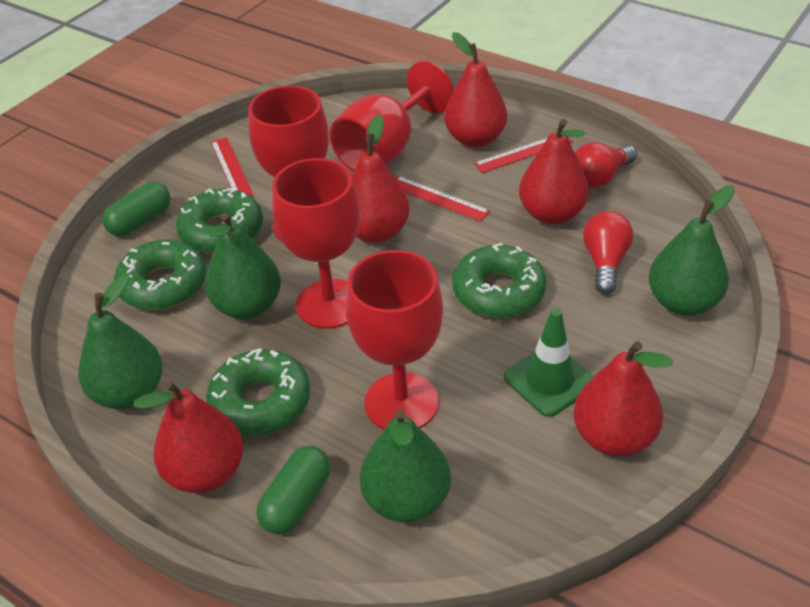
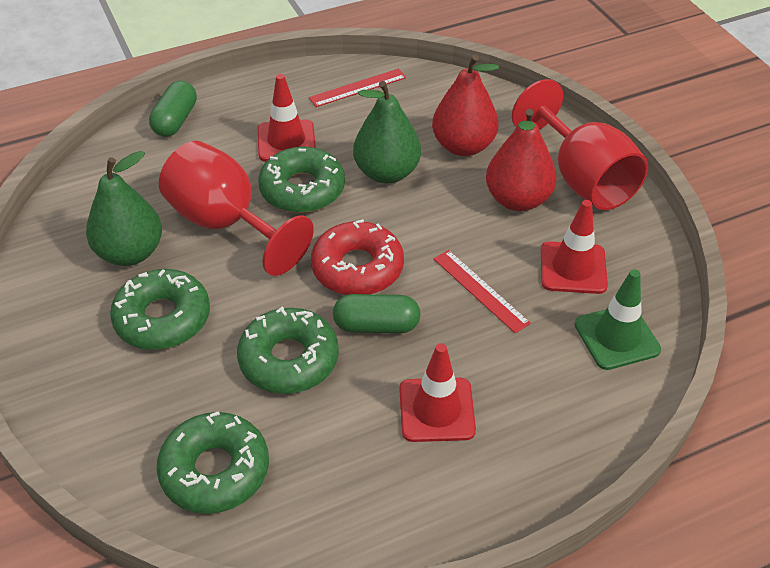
green pear: 4 -> 2
red donut: 0 -> 1
red goblet: 4 -> 2
red light bulb: 2 -> 0
red pear: 5 -> 2
red ruler: 3 -> 2
red traffic cone: 0 -> 3

